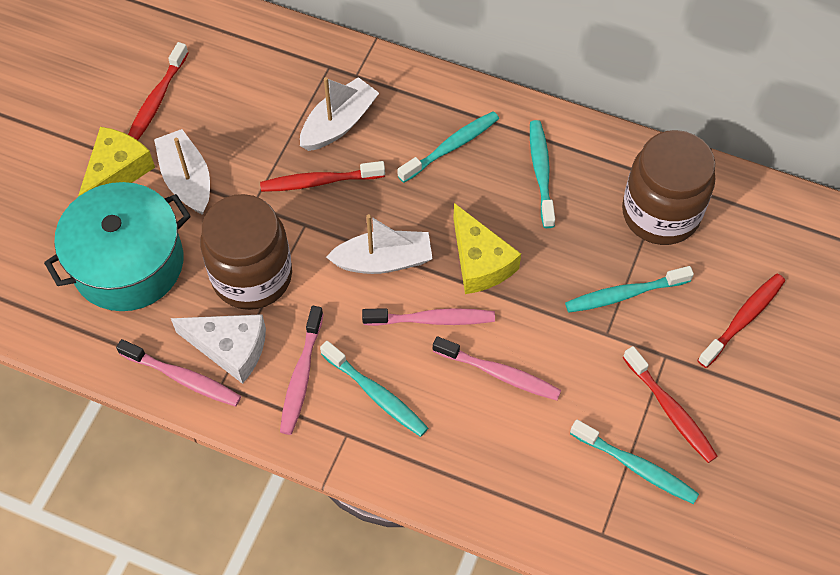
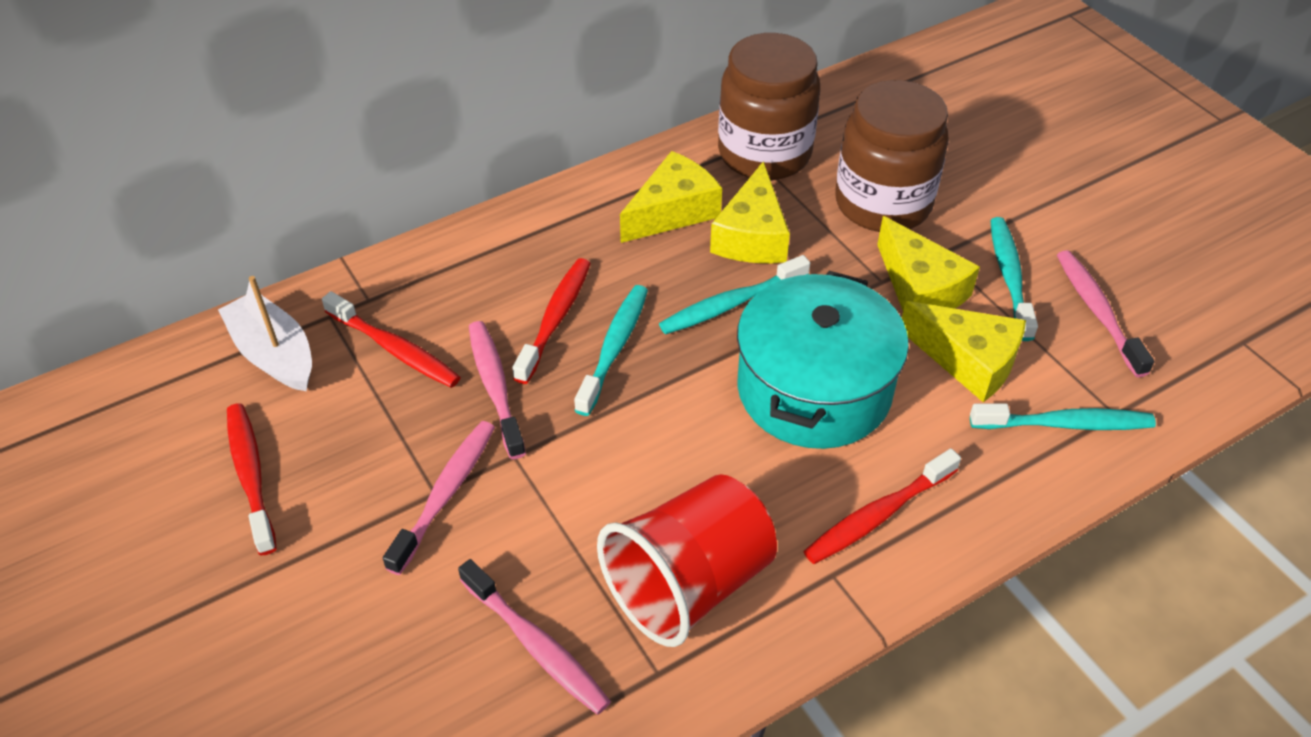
red cup: 0 -> 1
turquoise toothbrush: 5 -> 4
white boat: 3 -> 1
white cheese: 1 -> 0
yellow cheese: 2 -> 4

